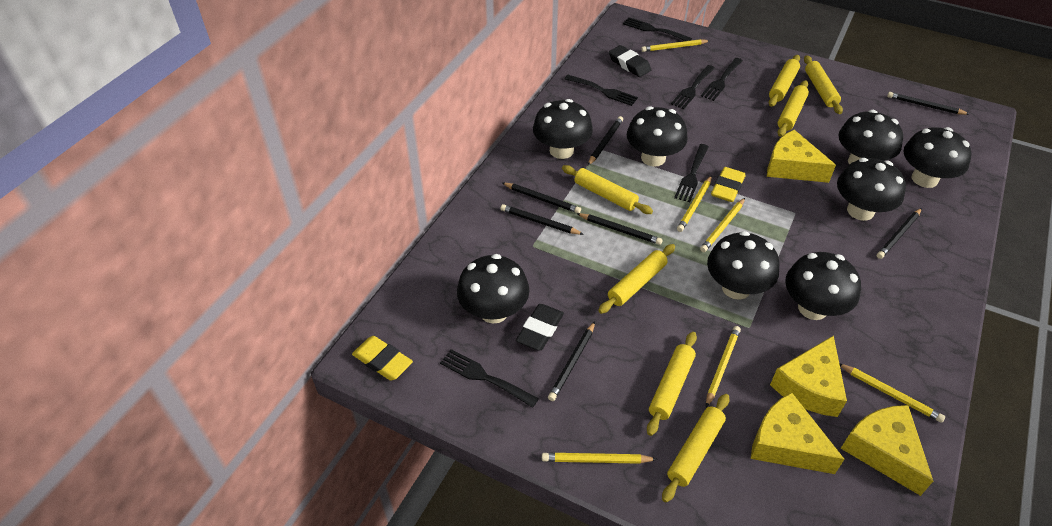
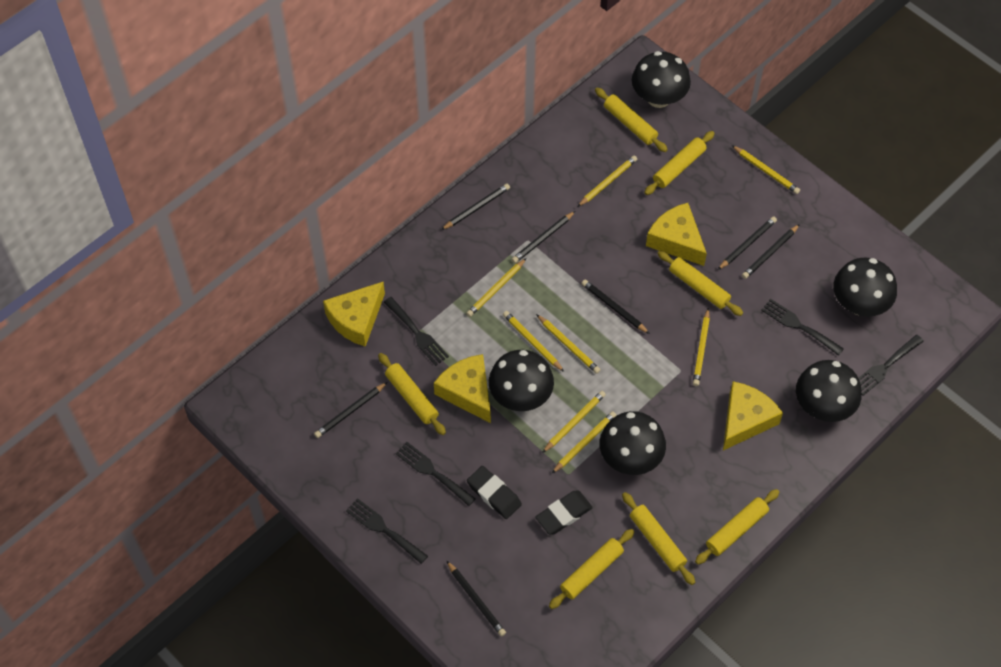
black fork: 6 -> 5
black mushroom: 8 -> 5
yellow eraser: 2 -> 0
yellow pencil: 6 -> 8

